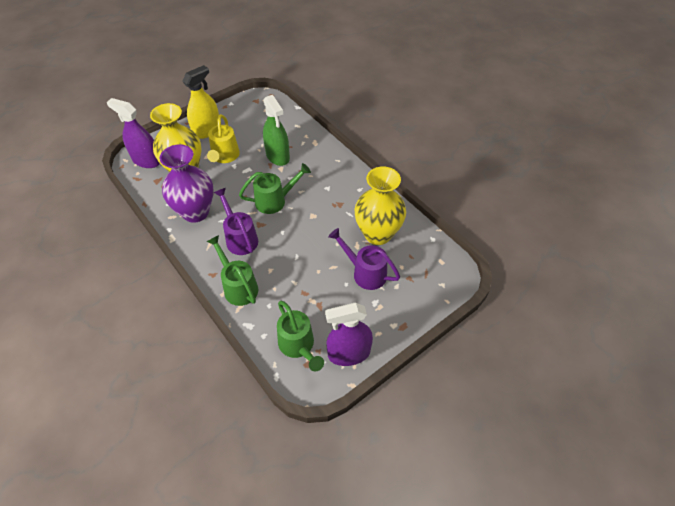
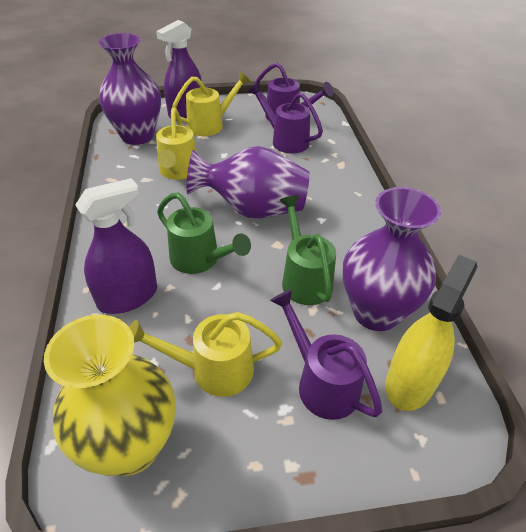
green spray bottle: 1 -> 0
green watering can: 3 -> 2
purple vase: 1 -> 3
purple watering can: 2 -> 3
yellow vase: 2 -> 1
yellow watering can: 1 -> 3

